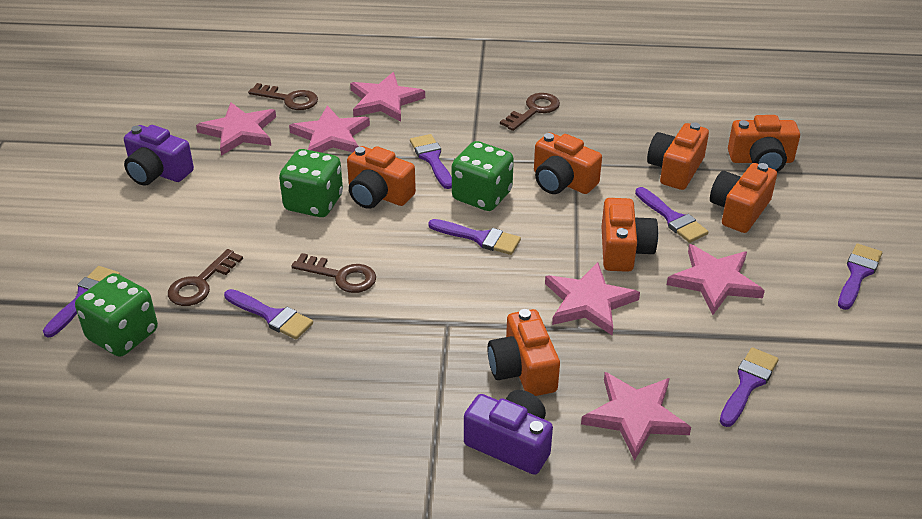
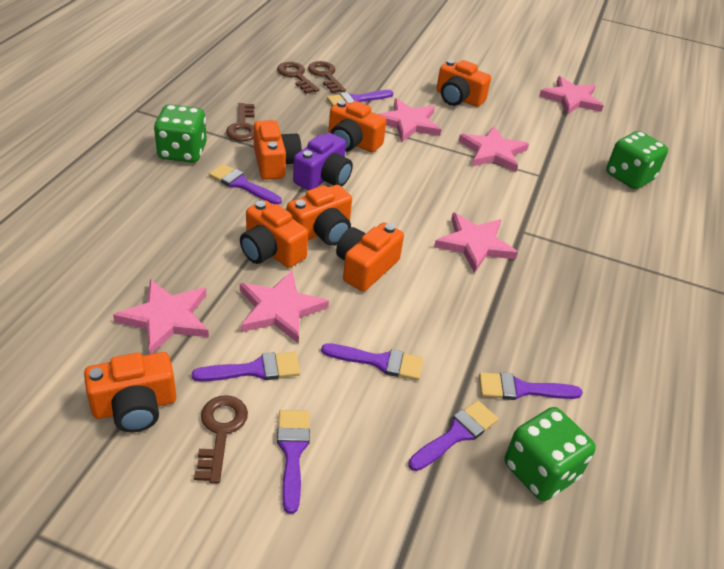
purple camera: 2 -> 1

